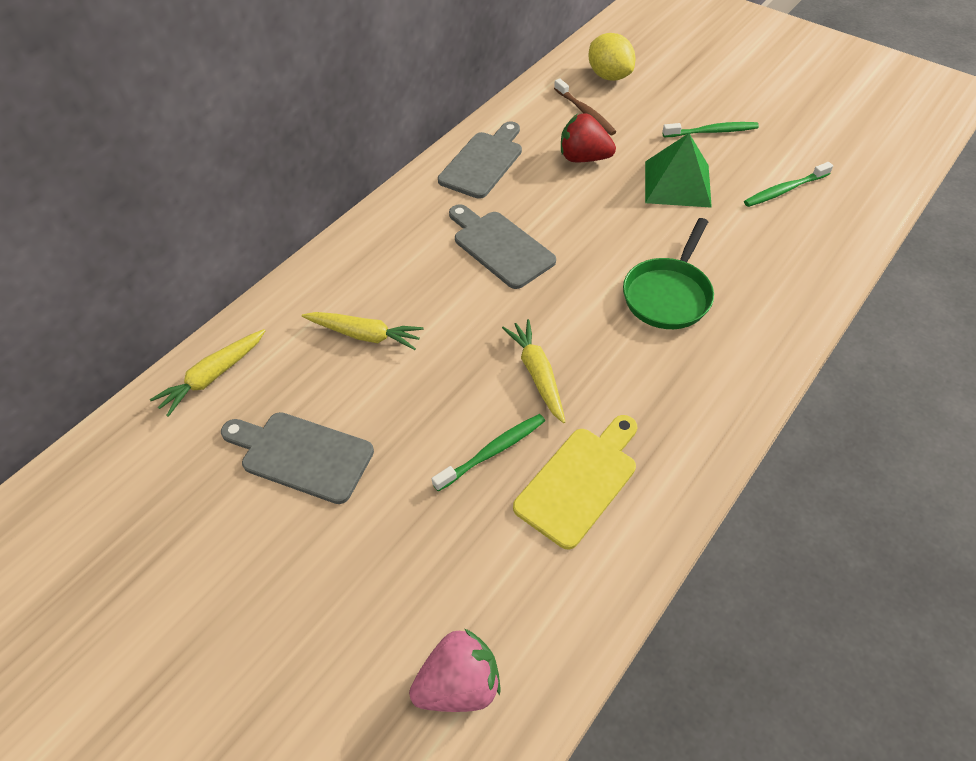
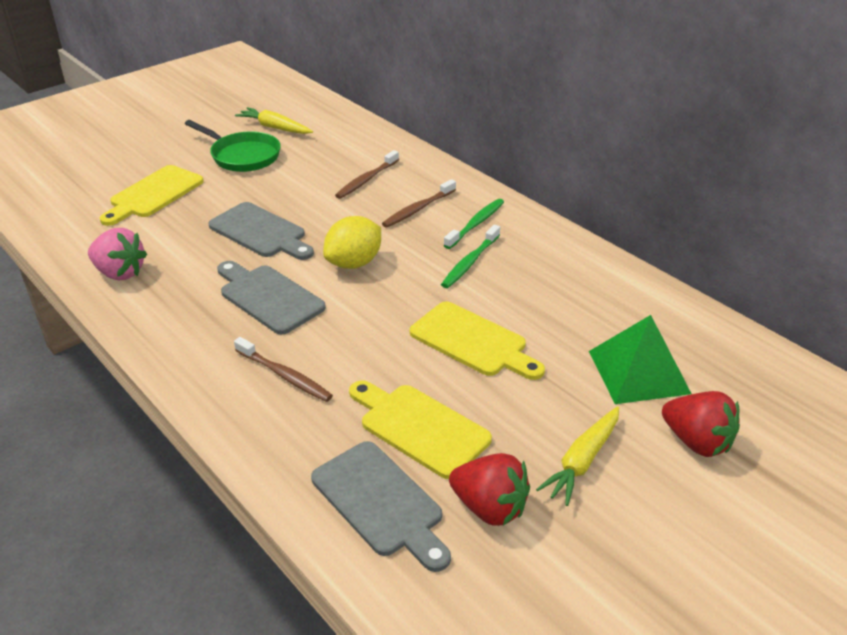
brown toothbrush: 1 -> 3
green toothbrush: 3 -> 2
red strawberry: 1 -> 2
yellow carrot: 3 -> 2
yellow cutting board: 1 -> 3

